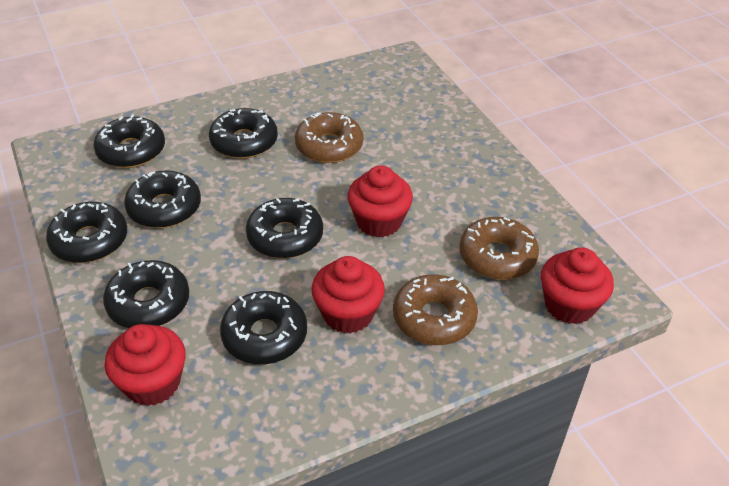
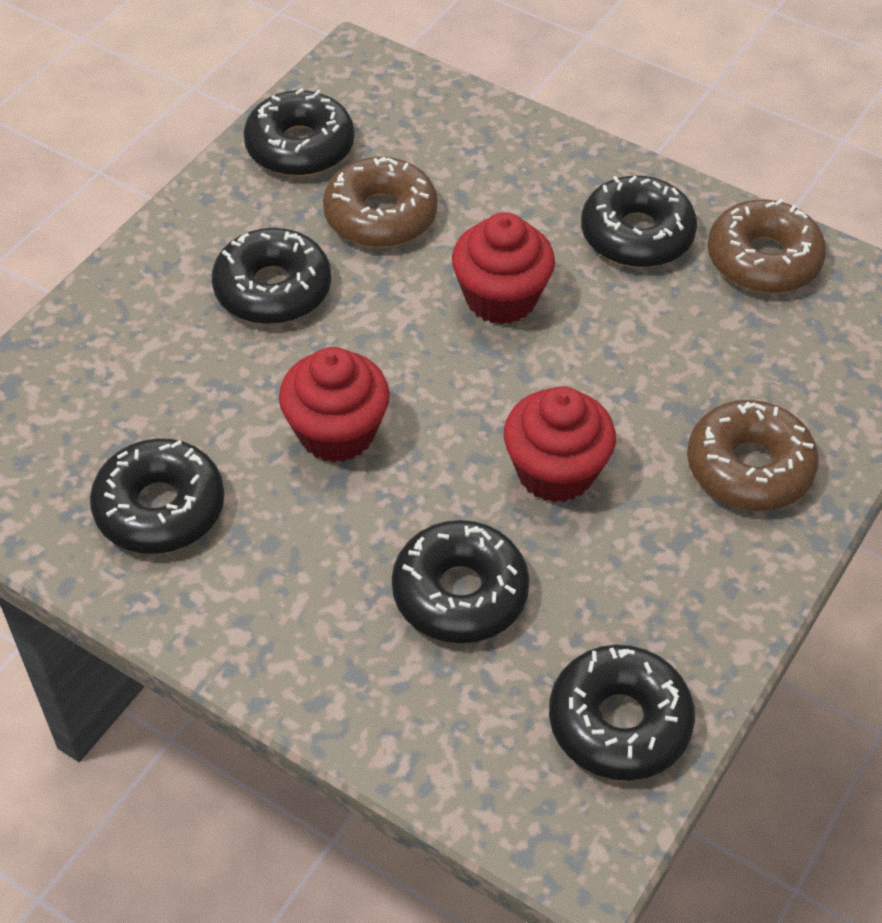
black donut: 7 -> 6
red cupcake: 4 -> 3

